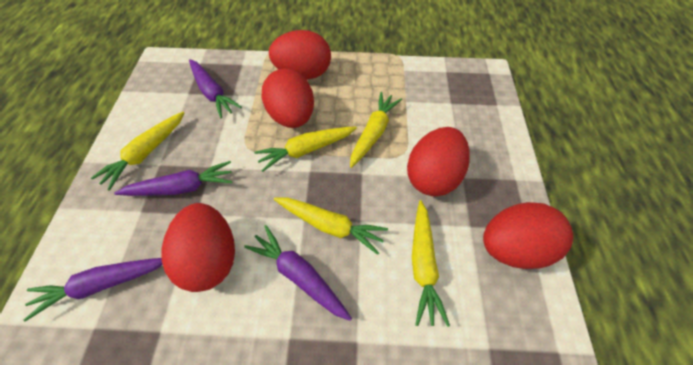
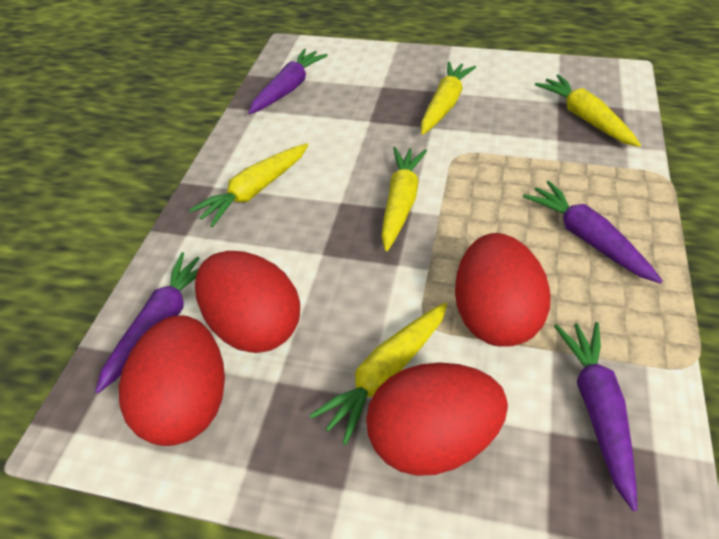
red egg: 5 -> 4

